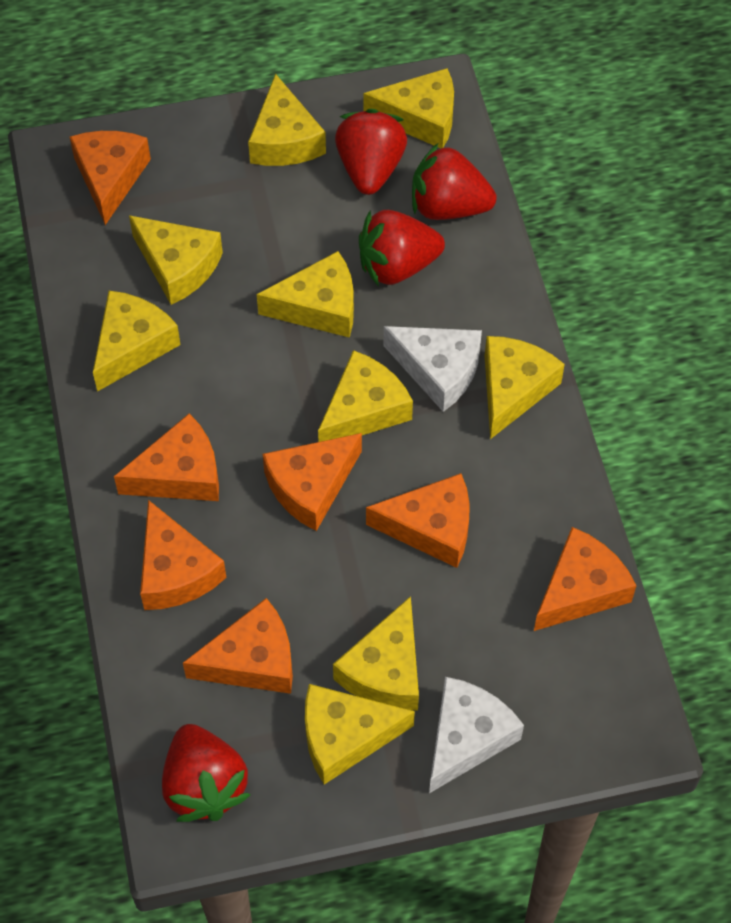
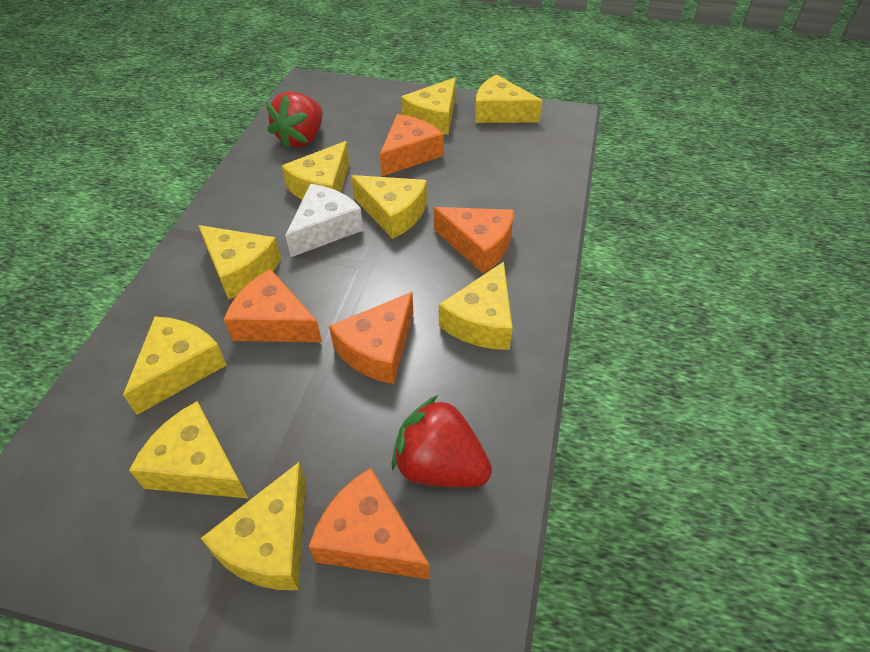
orange cheese: 7 -> 5
red strawberry: 4 -> 2
white cheese: 2 -> 1

